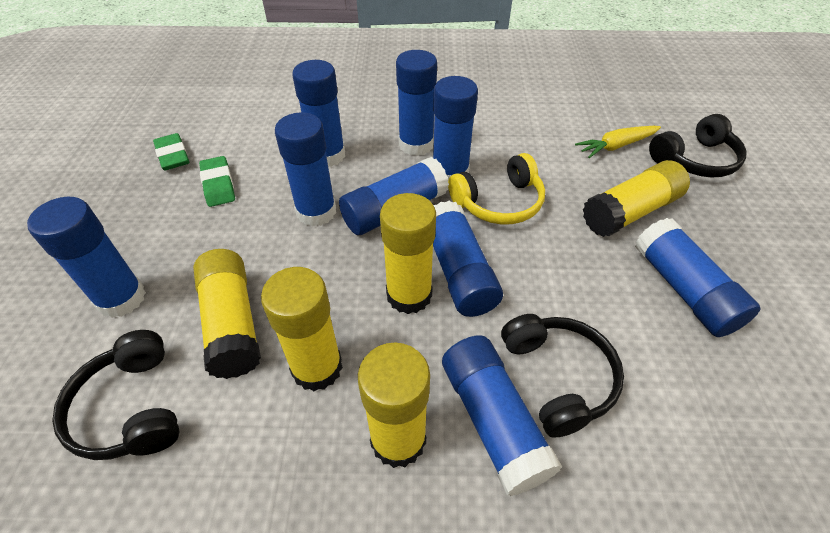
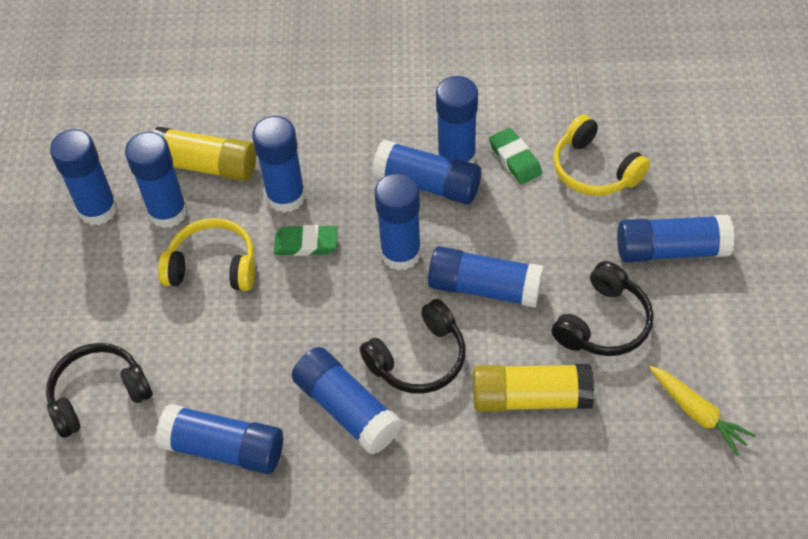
blue glue stick: 9 -> 10
yellow glue stick: 5 -> 2
yellow headphones: 1 -> 2

